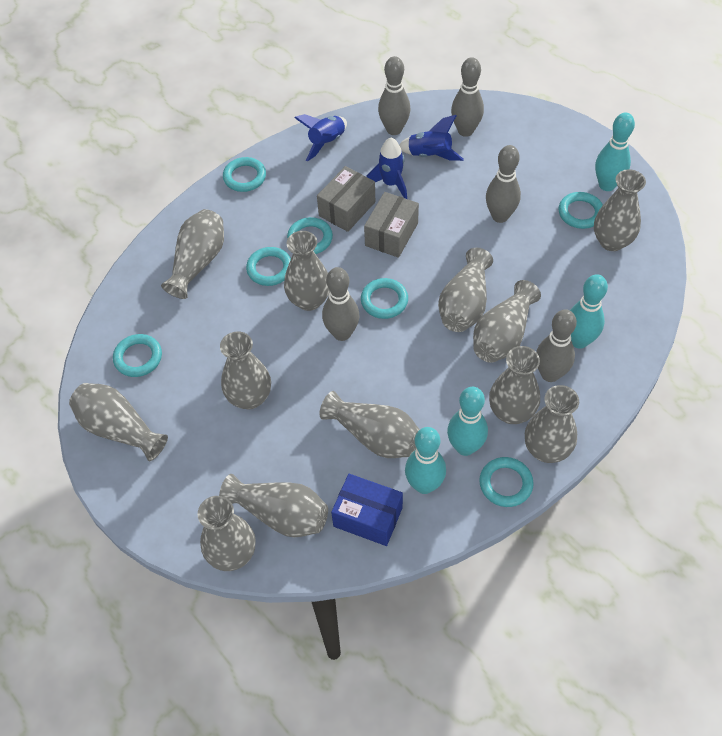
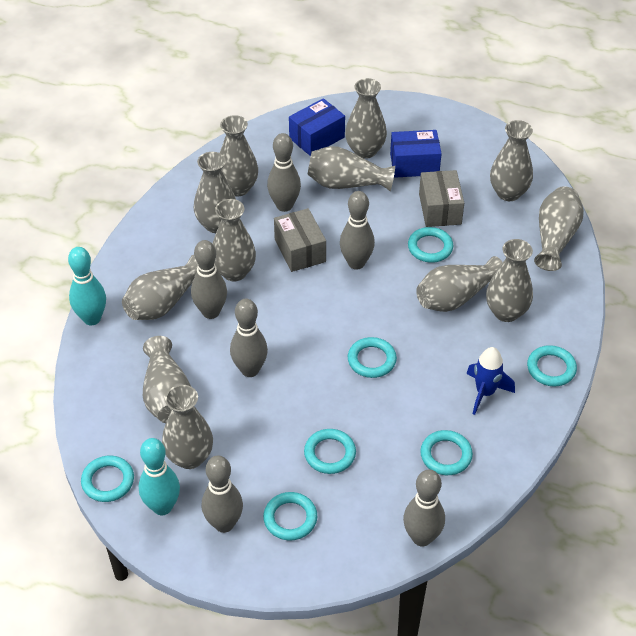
blue box: 1 -> 2
blue rocket: 3 -> 1
grey bowling pin: 5 -> 6
turquoise bowling pin: 4 -> 2

